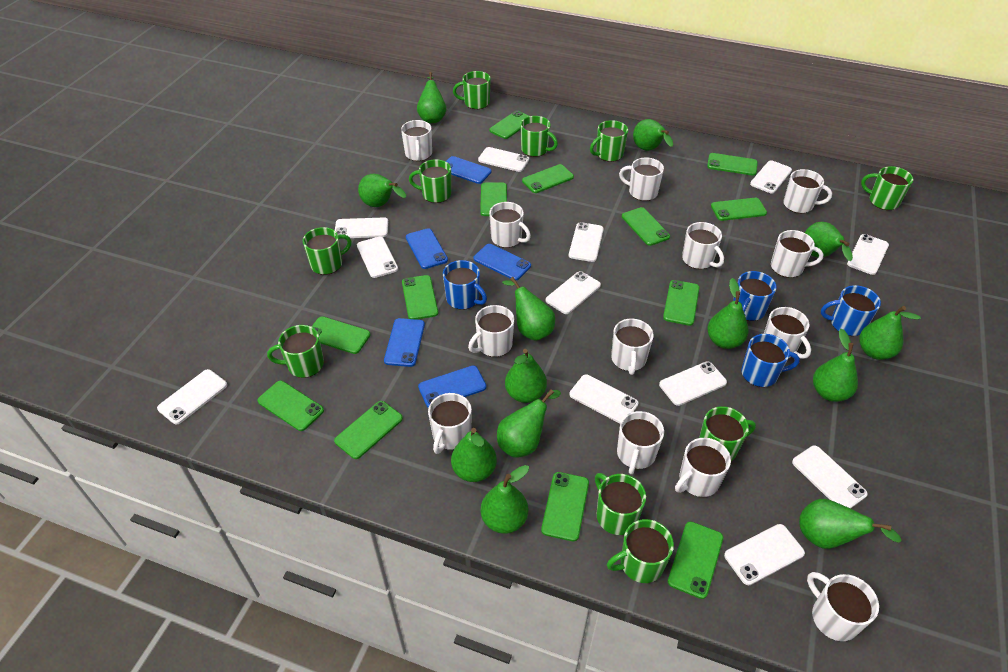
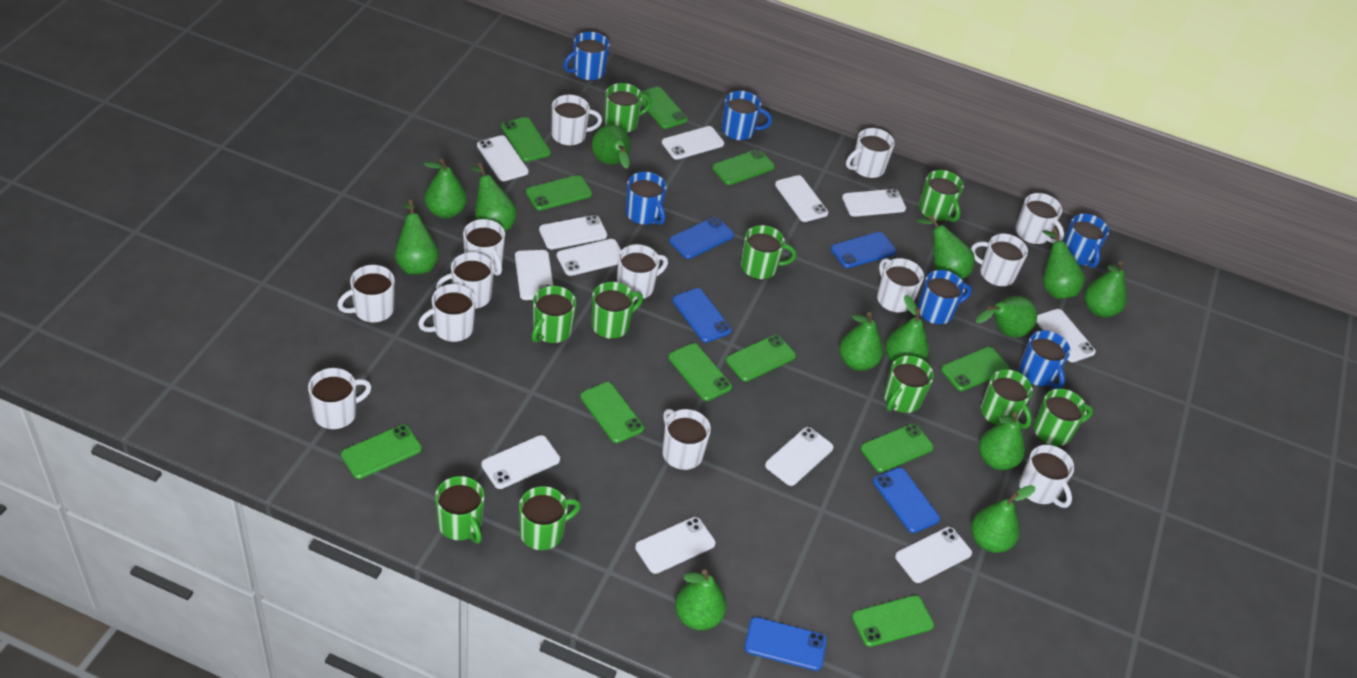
blue mug: 4 -> 6
green phone: 13 -> 11

